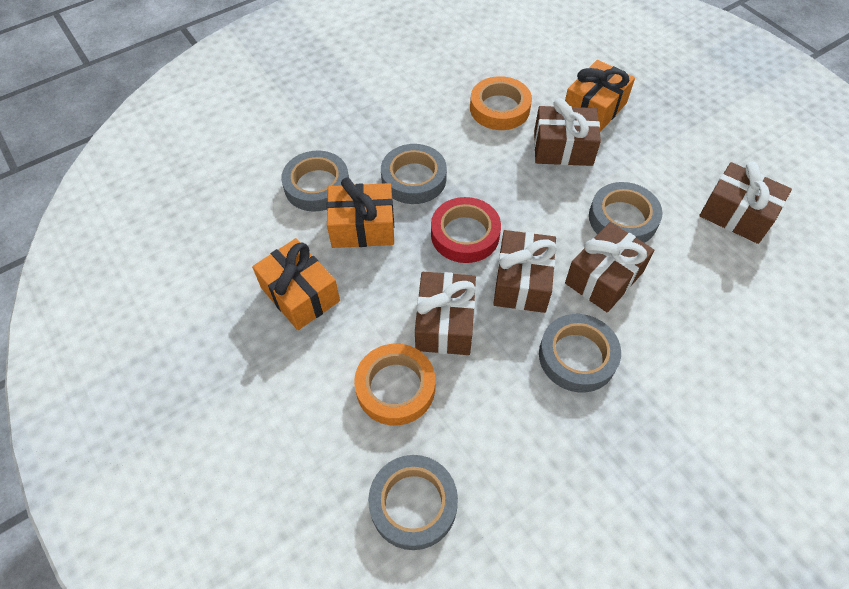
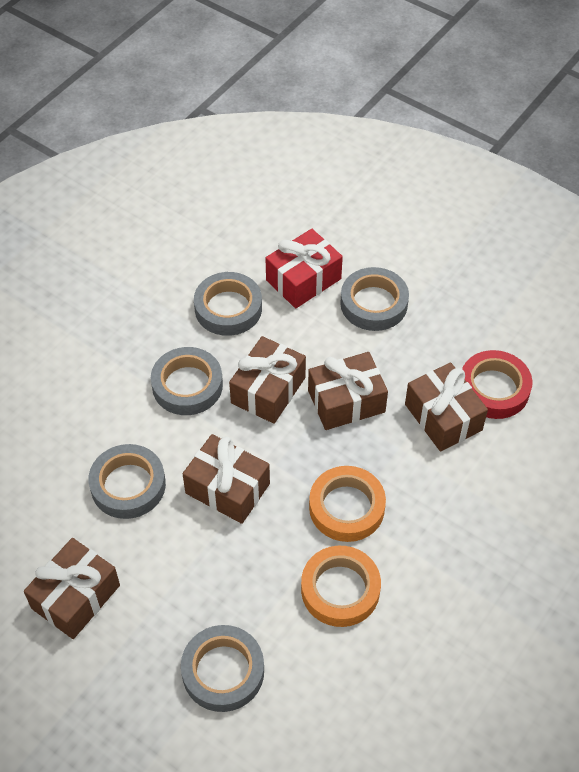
orange gift: 3 -> 0
red gift: 0 -> 1

